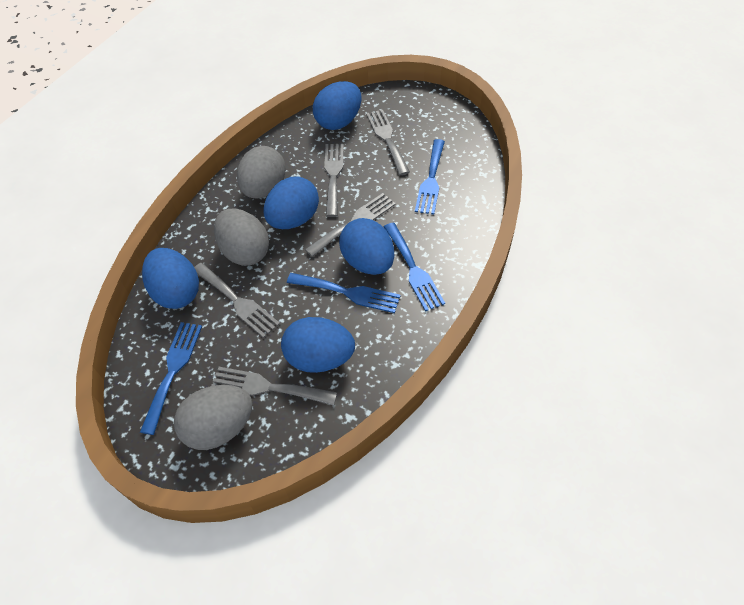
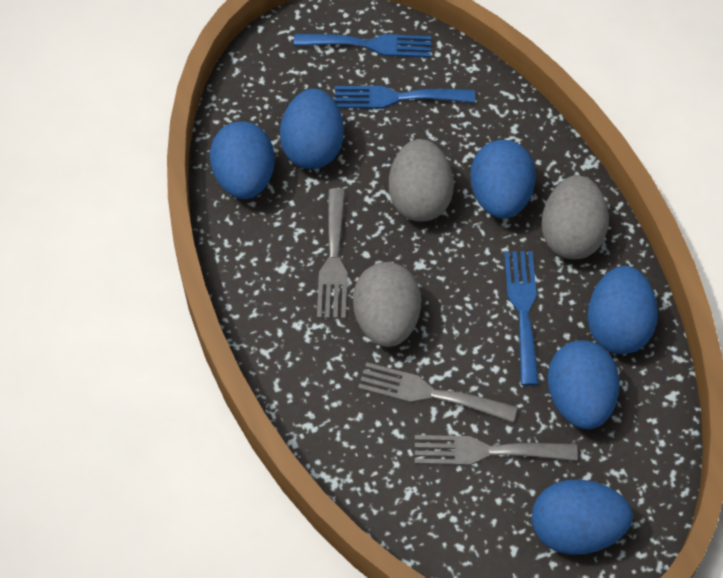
blue egg: 5 -> 6
blue fork: 4 -> 3
grey fork: 5 -> 3

